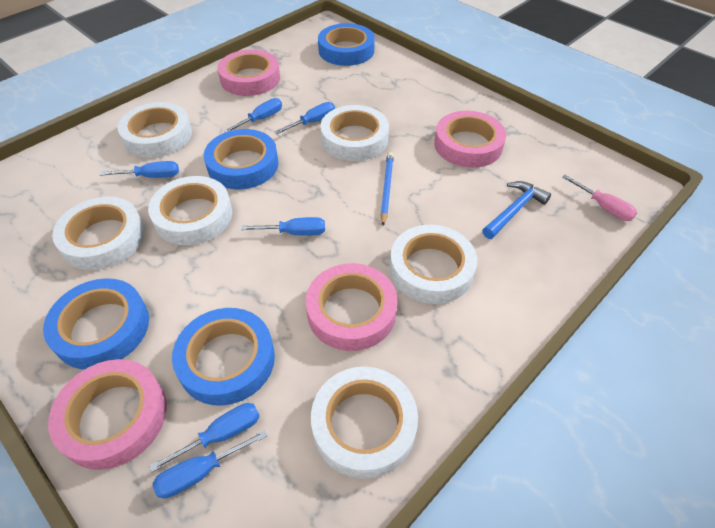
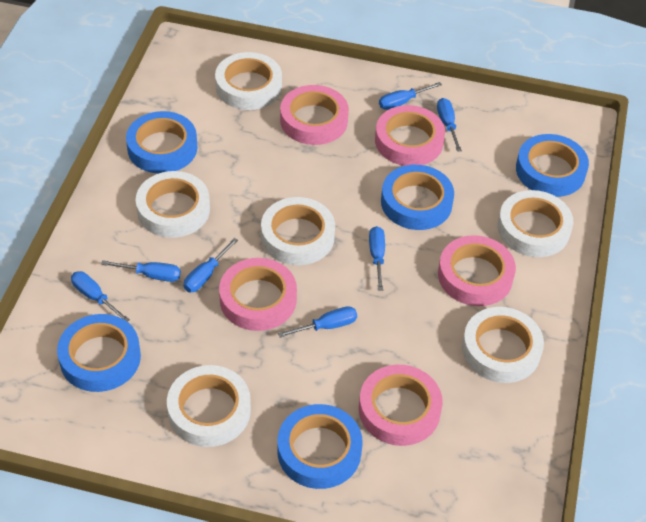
blue hammer: 1 -> 0
blue pencil: 1 -> 0
blue screwdriver: 6 -> 7
blue tape: 4 -> 5
pink screwdriver: 1 -> 0
pink tape: 4 -> 5

